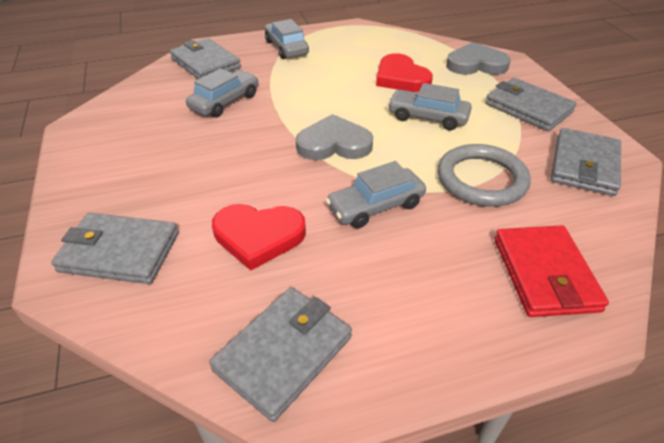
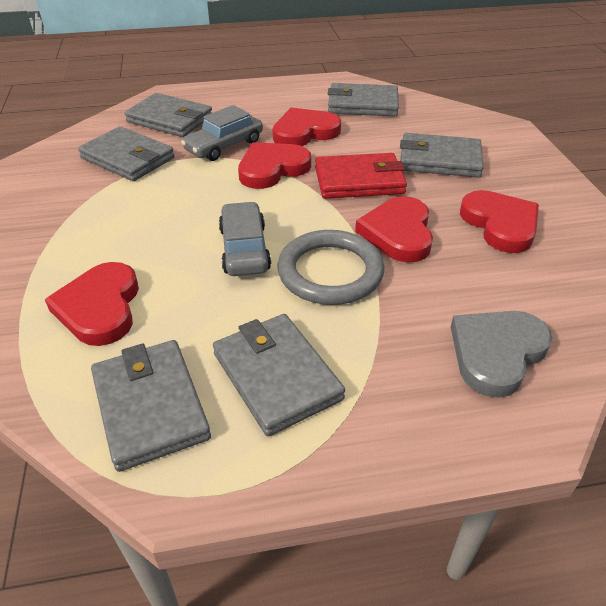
grey car: 4 -> 2
grey heart: 2 -> 1
grey wallet: 5 -> 6
red heart: 2 -> 5

